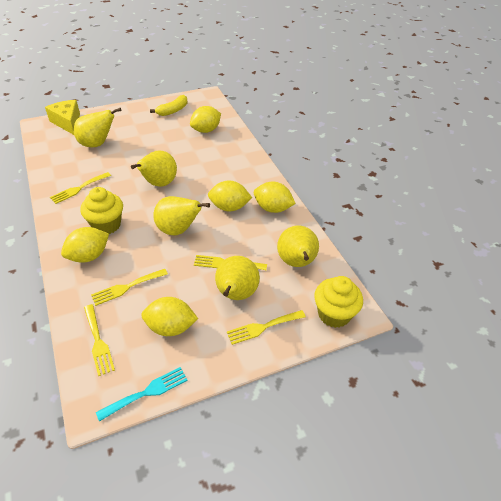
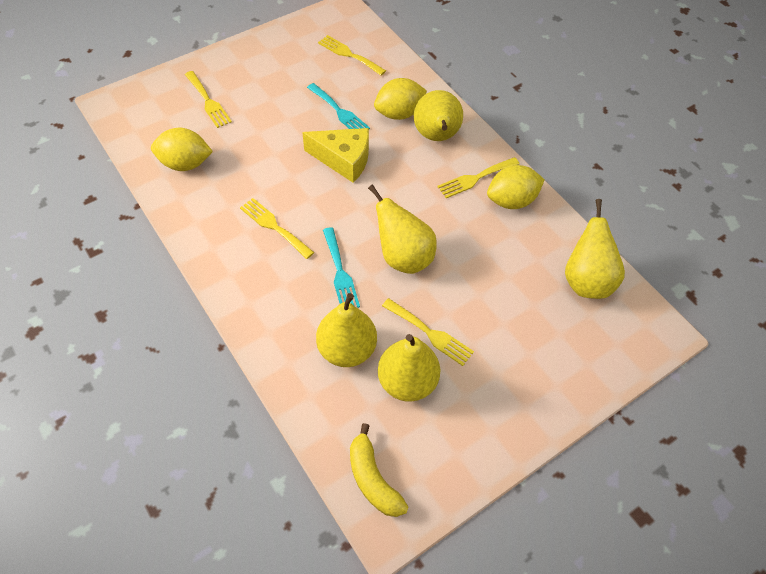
turquoise fork: 1 -> 2
yellow cupcake: 2 -> 0
yellow lemon: 5 -> 3

